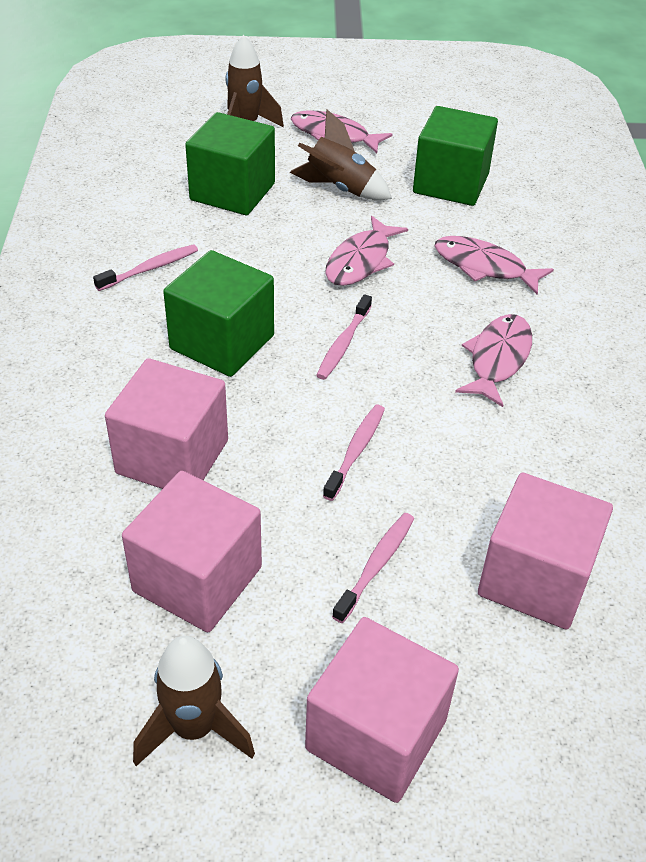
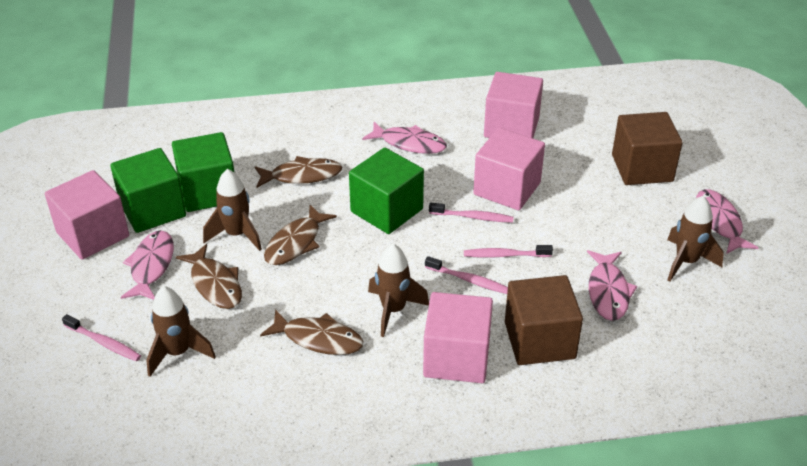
brown cube: 0 -> 2
brown fish: 0 -> 4
brown rocket: 3 -> 4

